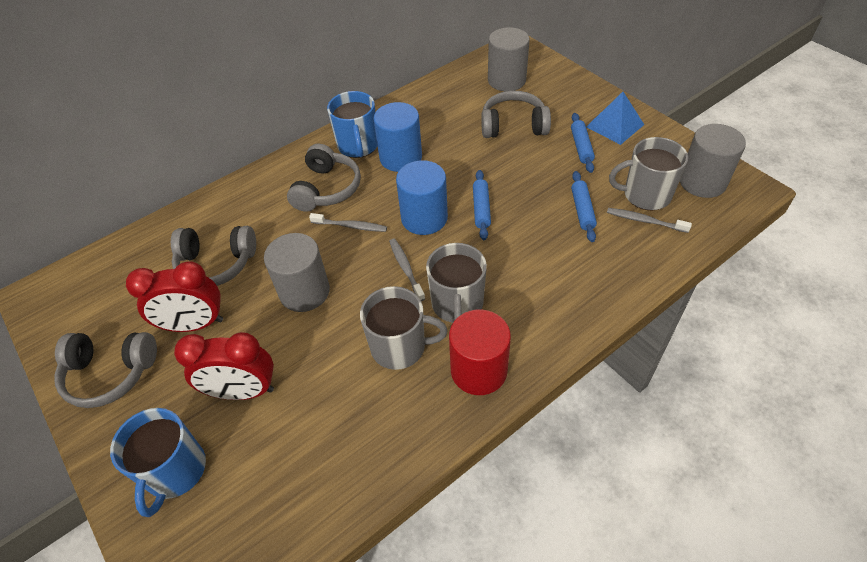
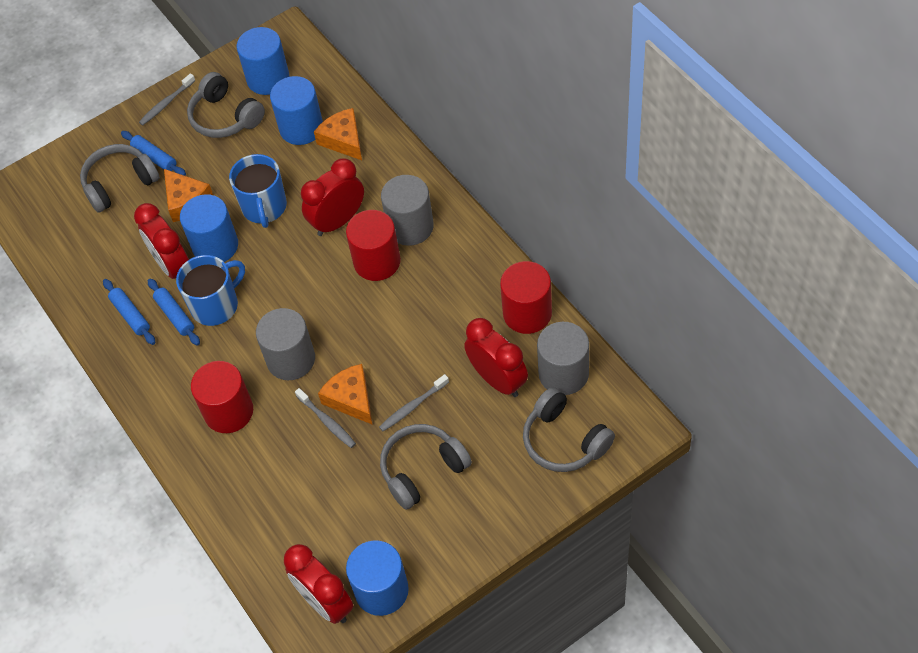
blue cylinder: 2 -> 4
blue pyramid: 1 -> 0
grey mug: 3 -> 0
orange cheese: 0 -> 3
red clock: 2 -> 4
red cylinder: 1 -> 3

